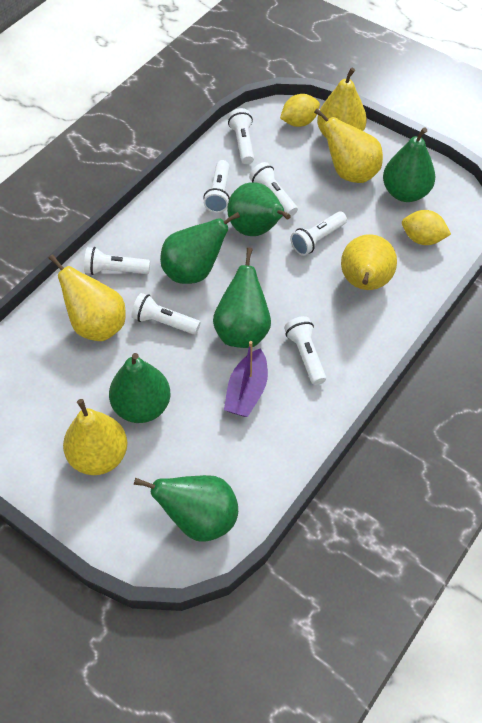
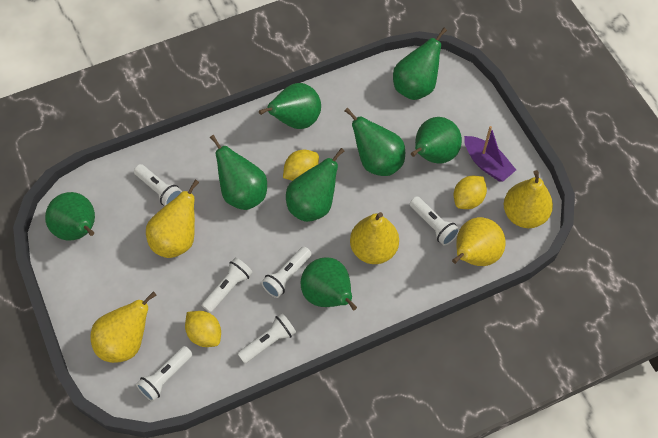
green pear: 6 -> 8
white flashlight: 7 -> 6
yellow lemon: 2 -> 3

